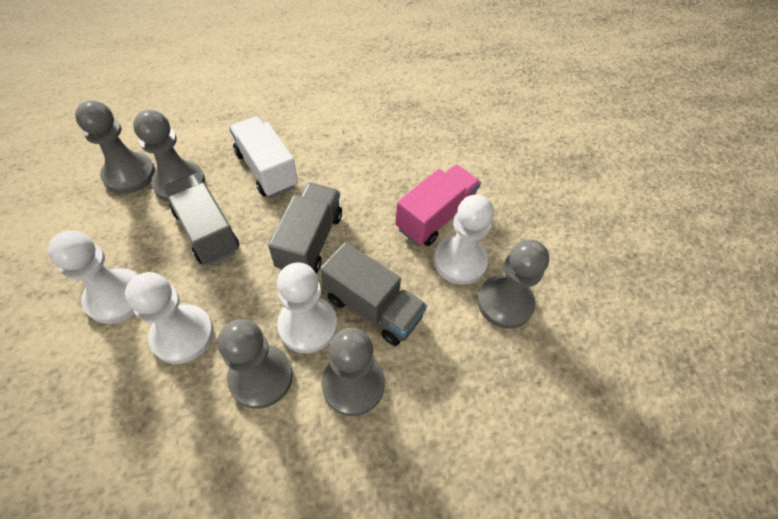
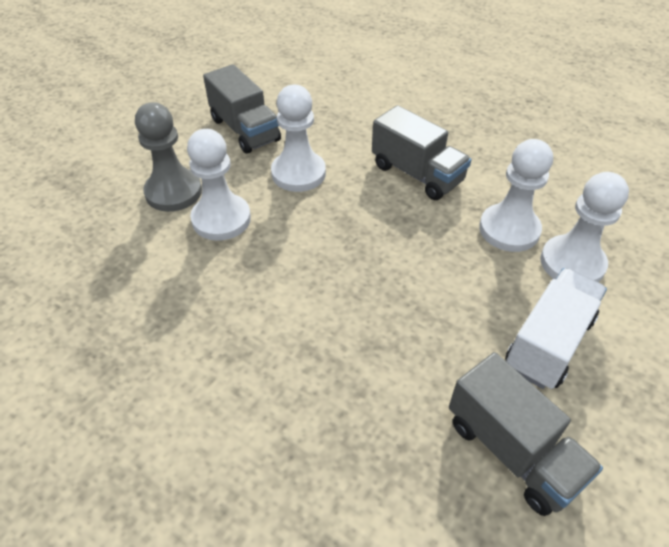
grey pawn: 5 -> 1
pink truck: 1 -> 0

